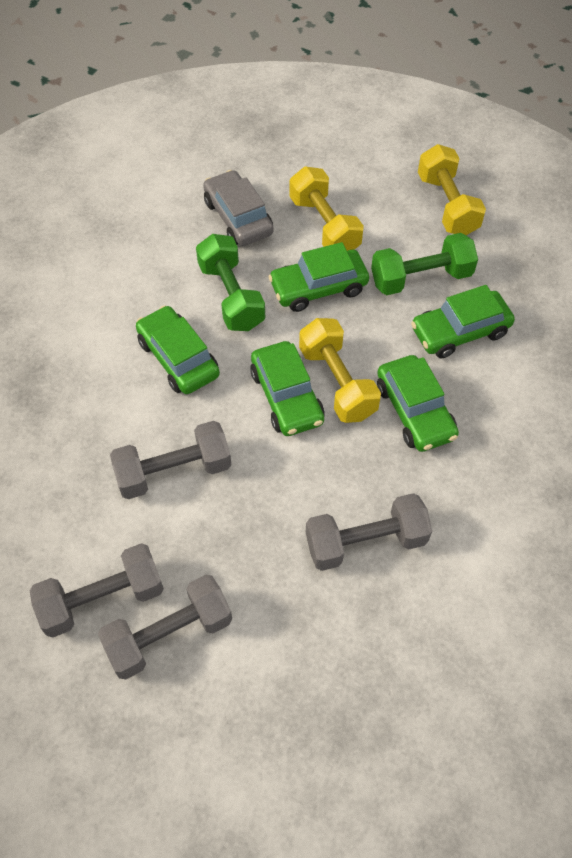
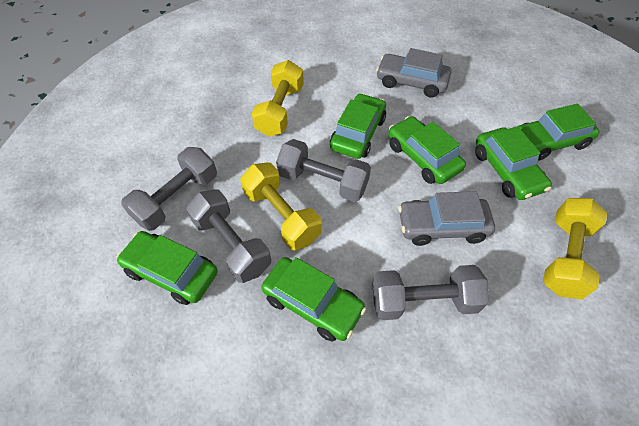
green car: 5 -> 6
green dumbbell: 2 -> 0
grey car: 1 -> 2

